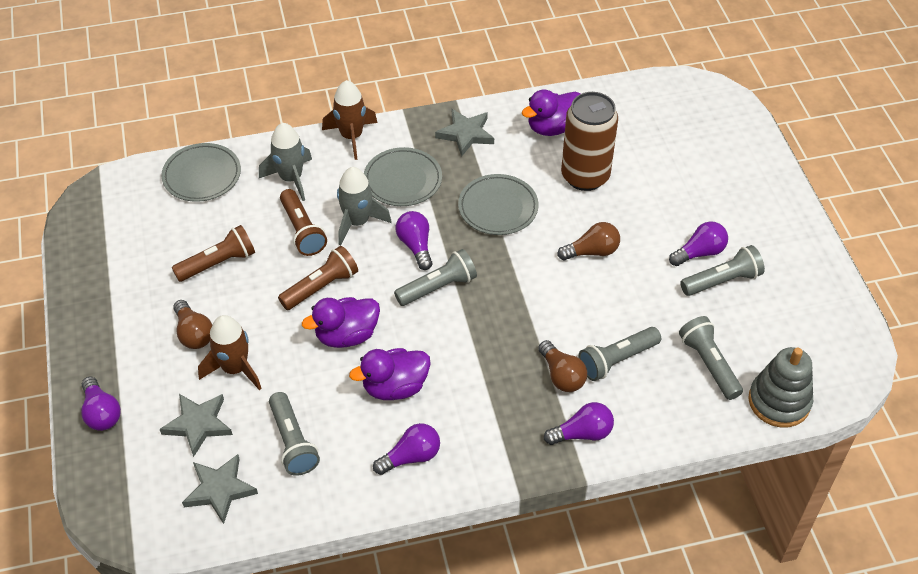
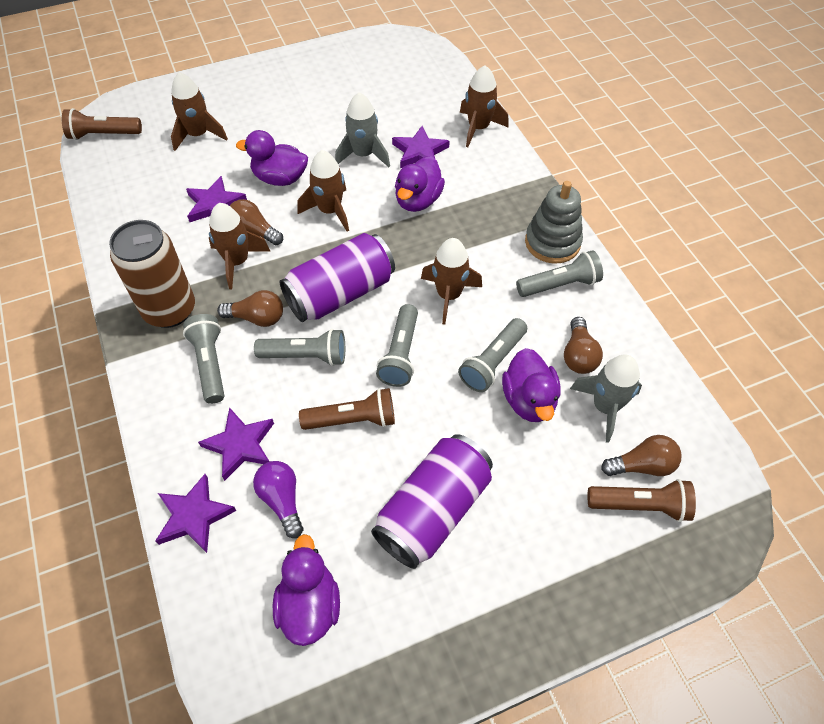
brown light bulb: 3 -> 4
brown rocket: 2 -> 5
grey plate: 3 -> 0
grey star: 3 -> 0
purple can: 0 -> 2
purple duck: 3 -> 4
purple light bulb: 5 -> 1
purple star: 0 -> 4

